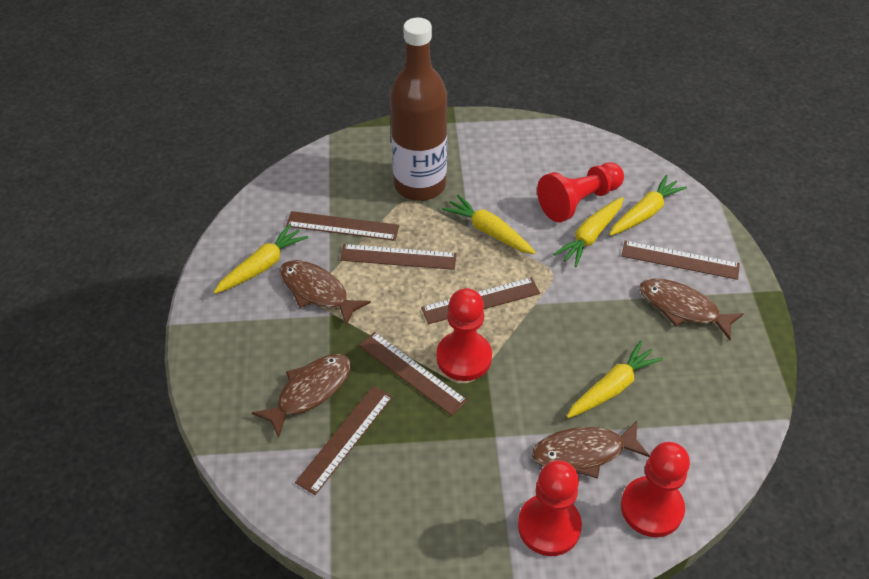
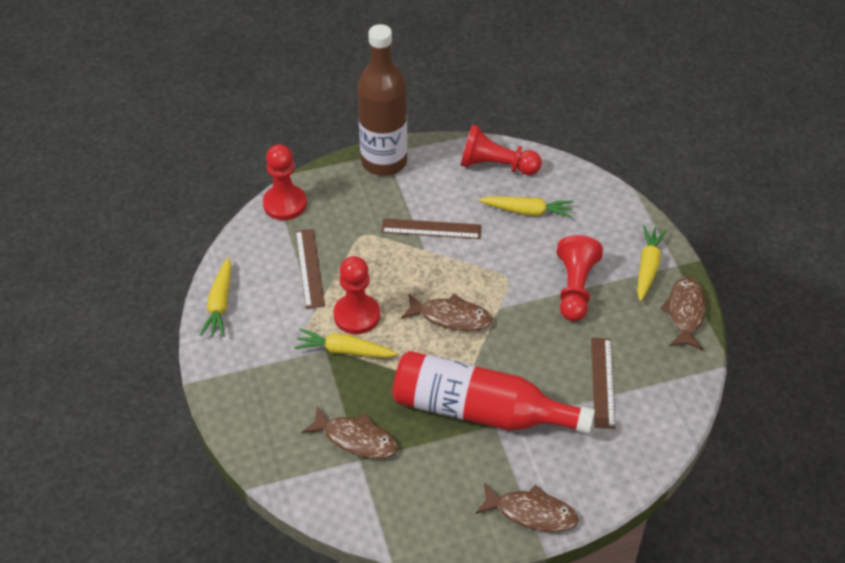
brown ruler: 6 -> 3
red bottle: 0 -> 1
yellow carrot: 5 -> 4

